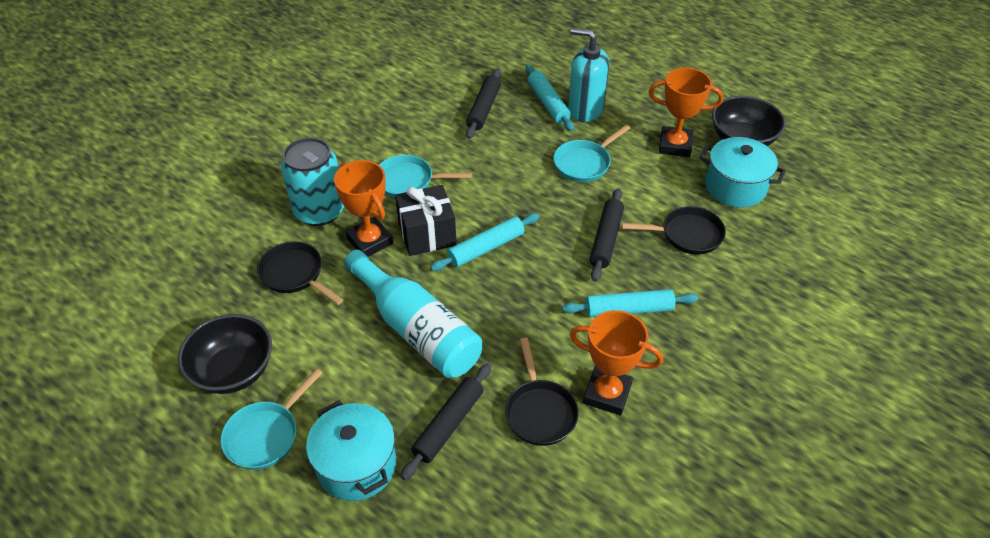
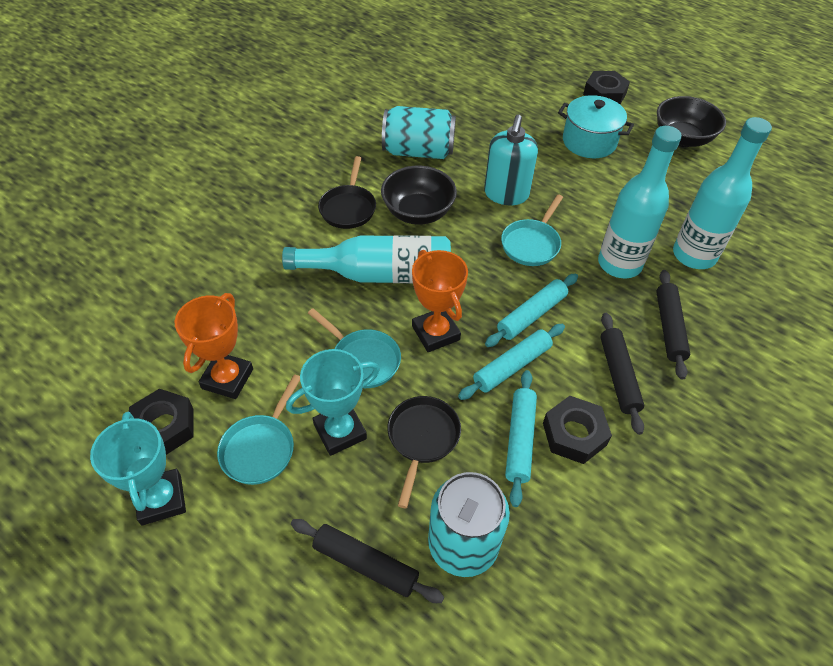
black gift: 1 -> 0
black nut: 0 -> 3
black pan: 3 -> 2
orange trophy: 3 -> 2
turquoise bottle: 1 -> 3
turquoise can: 1 -> 2
turquoise pot: 2 -> 1
turquoise trophy: 0 -> 2

